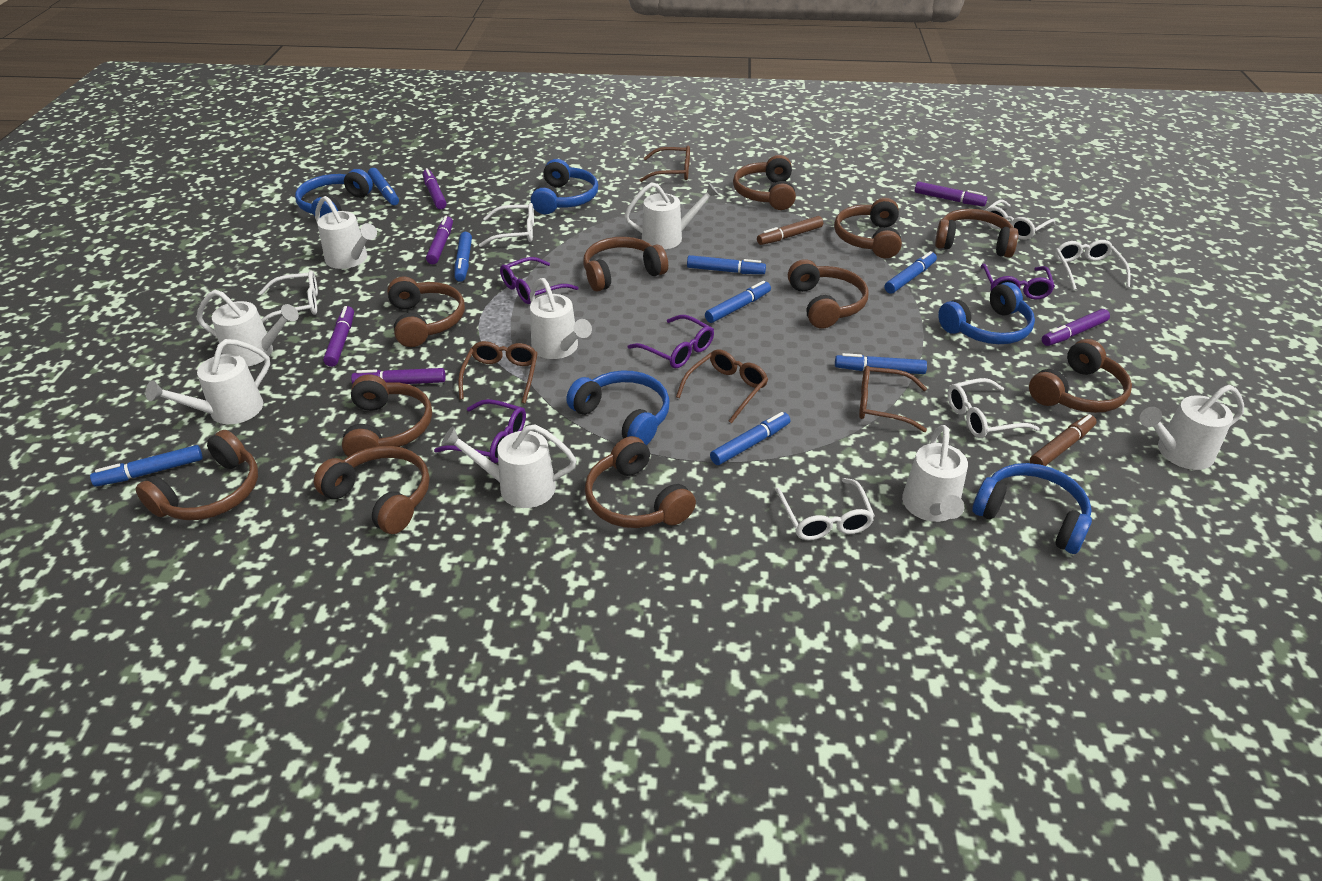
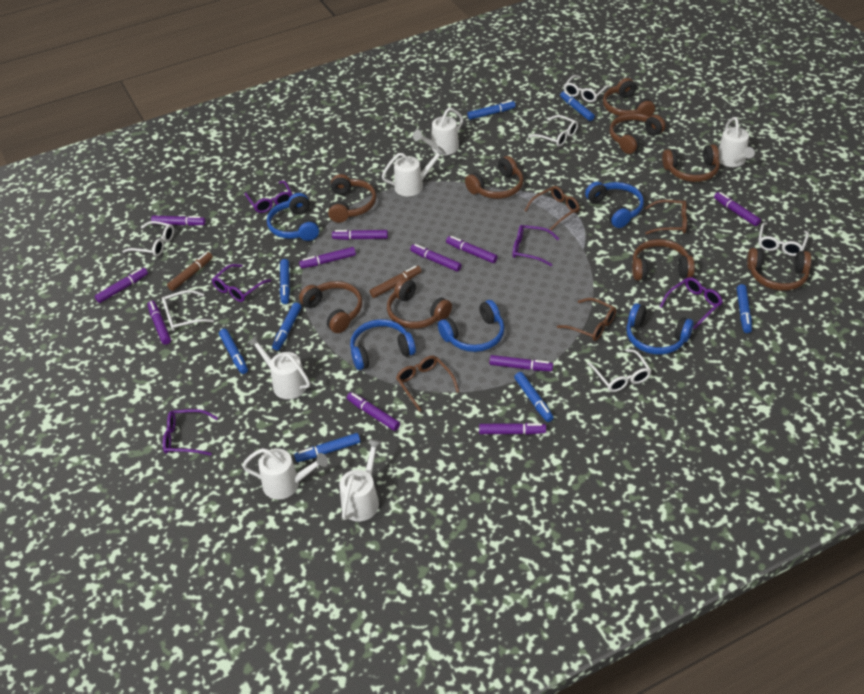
brown headphones: 11 -> 9
purple glasses: 4 -> 5
purple marker: 6 -> 11
white watering can: 8 -> 6

